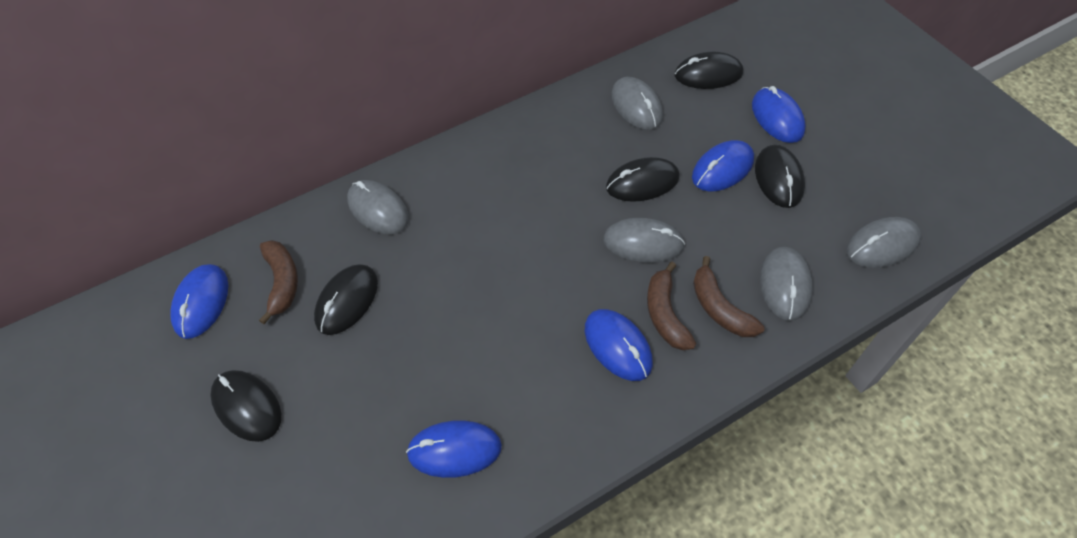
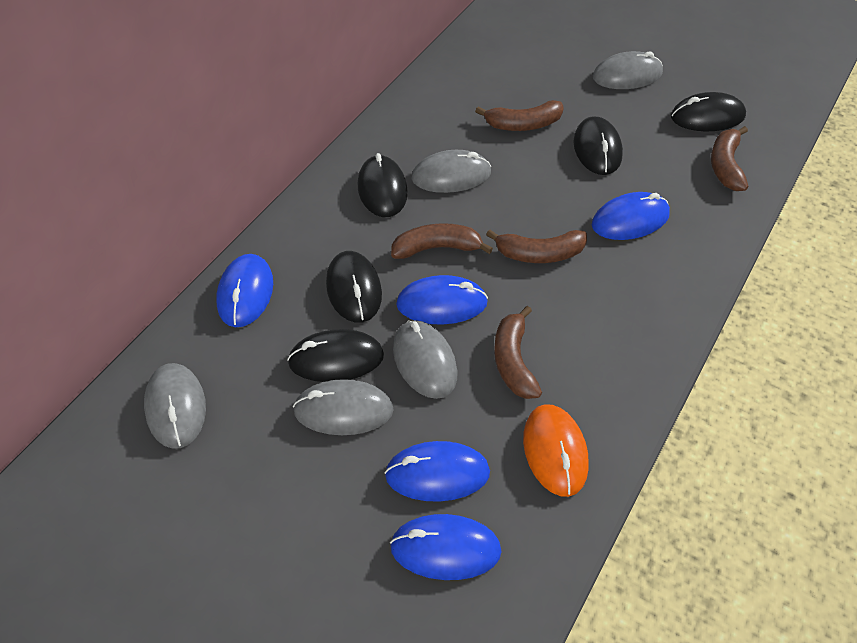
brown banana: 3 -> 5
orange mouse: 0 -> 1

